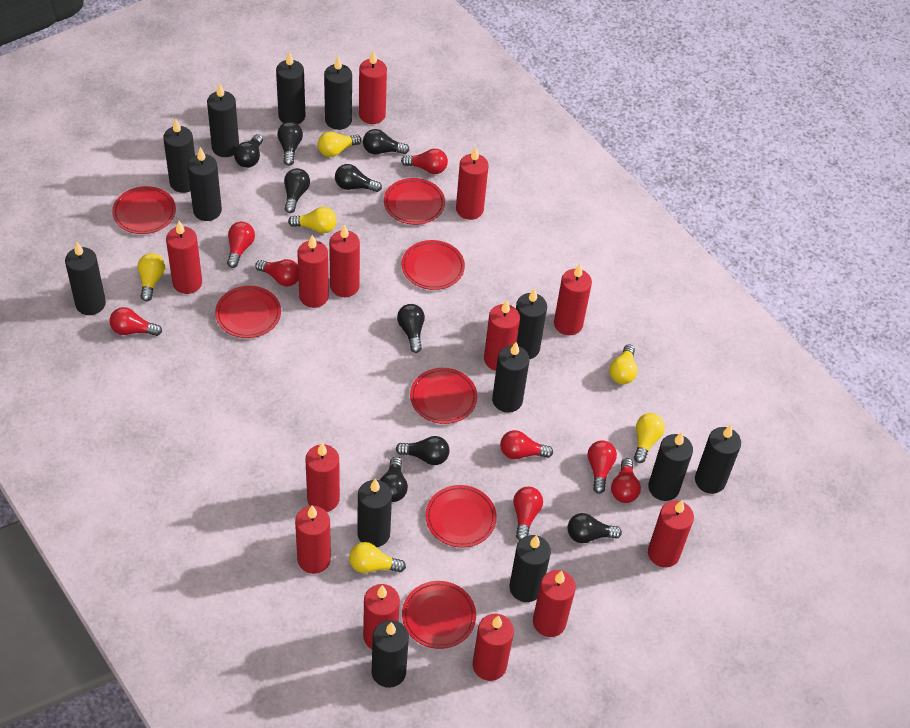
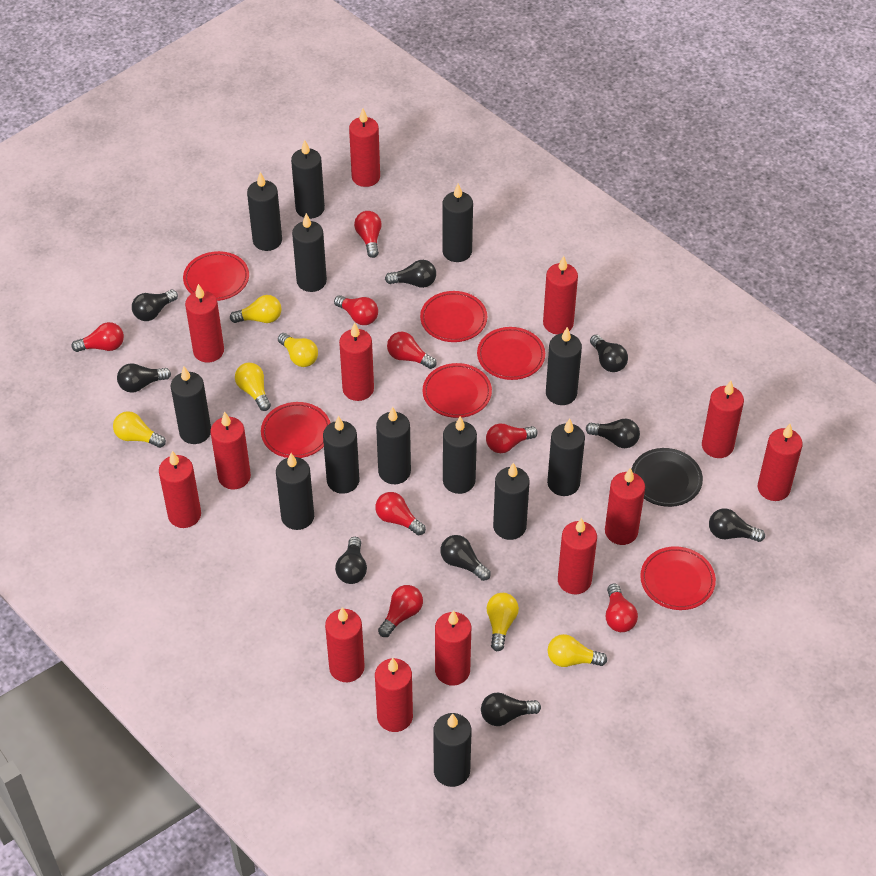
black plate: 0 -> 1
red plate: 7 -> 6

